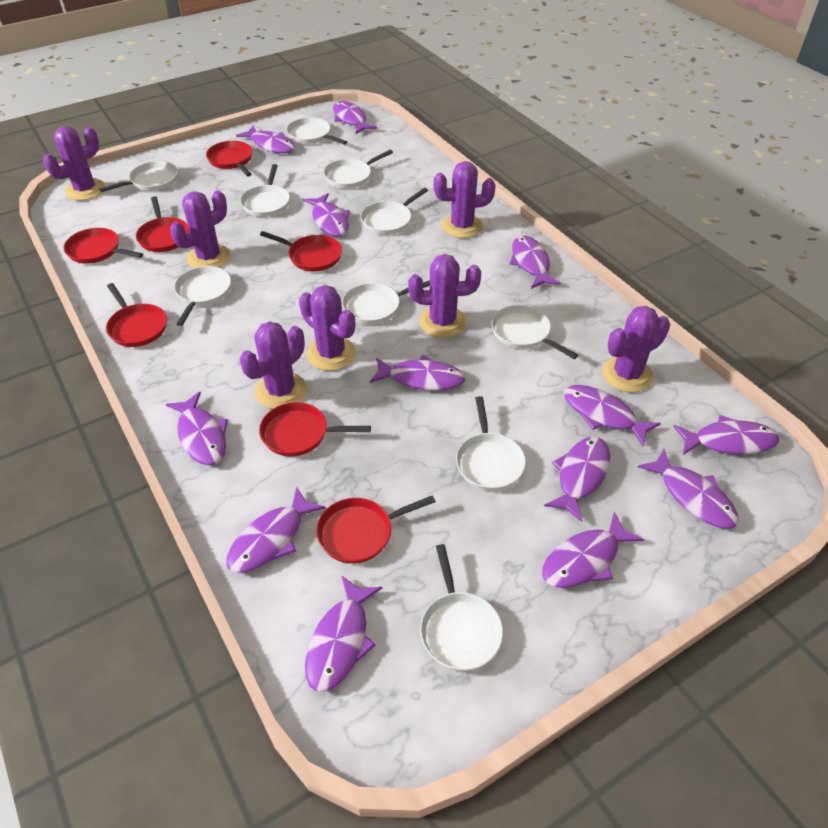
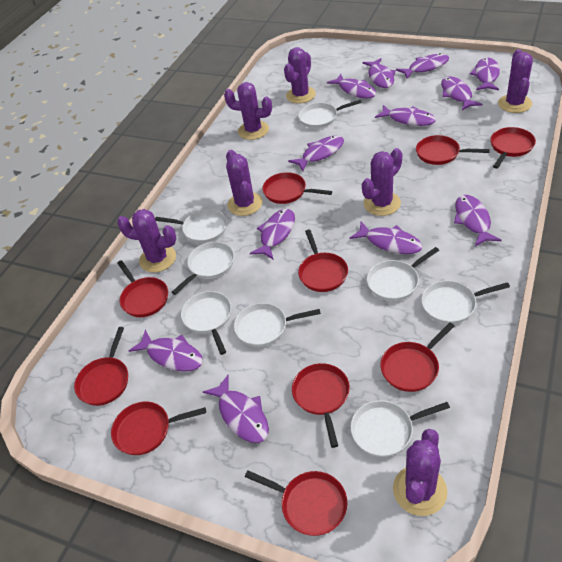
purple fish: 13 -> 12
red pan: 7 -> 10
white pan: 10 -> 8

